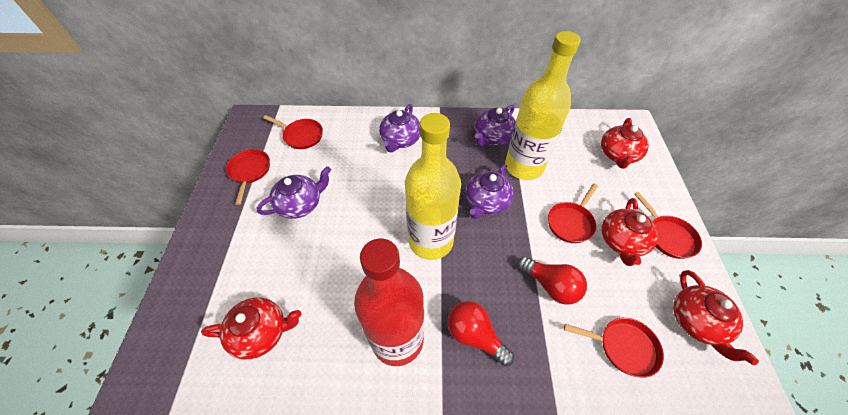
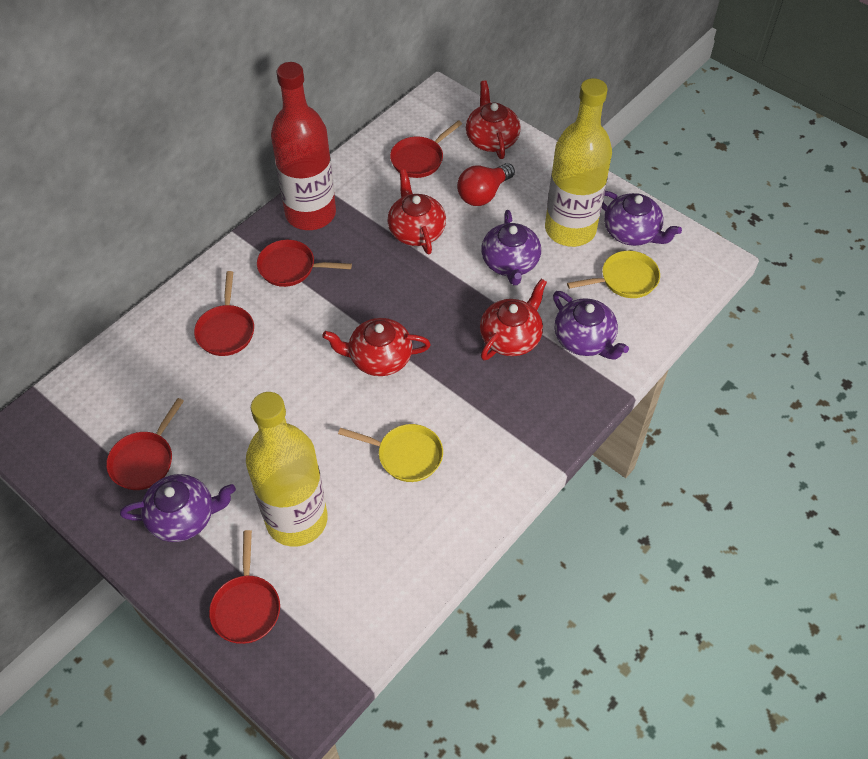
red light bulb: 2 -> 1
yellow pan: 0 -> 2

